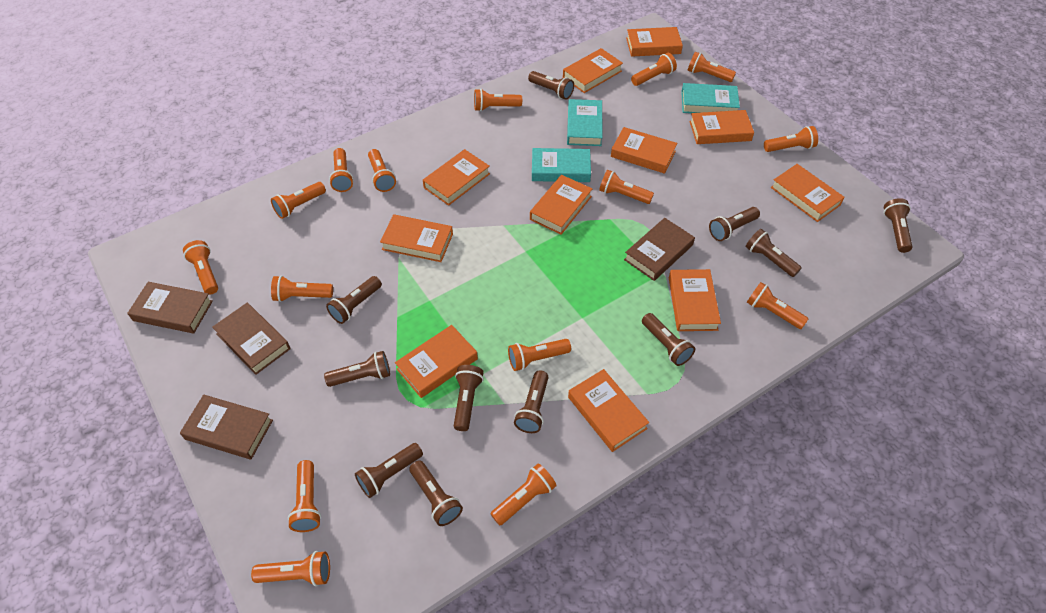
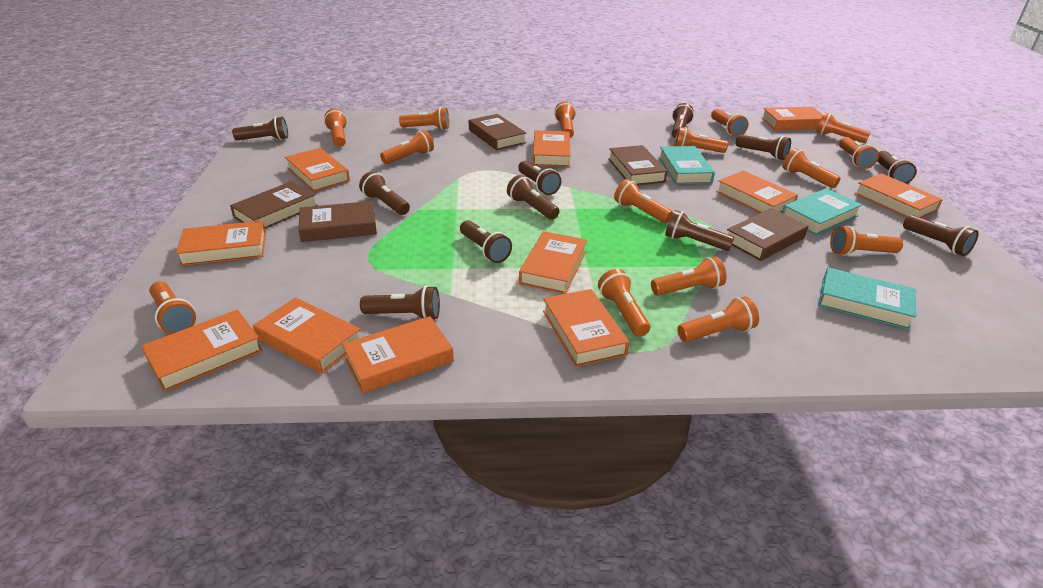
brown book: 4 -> 5

